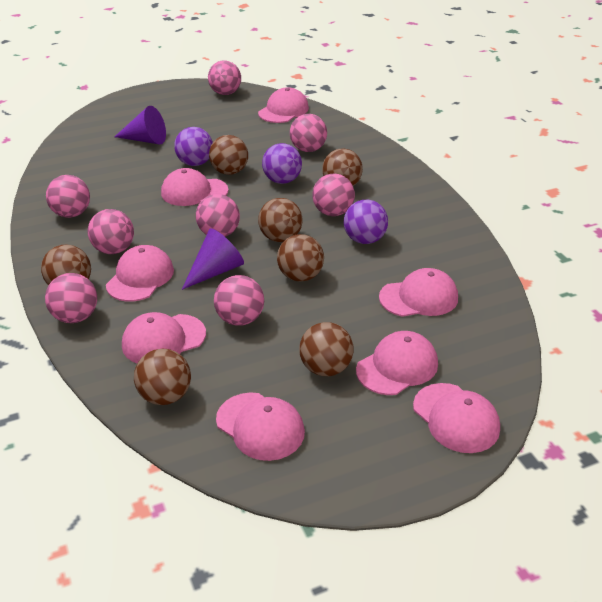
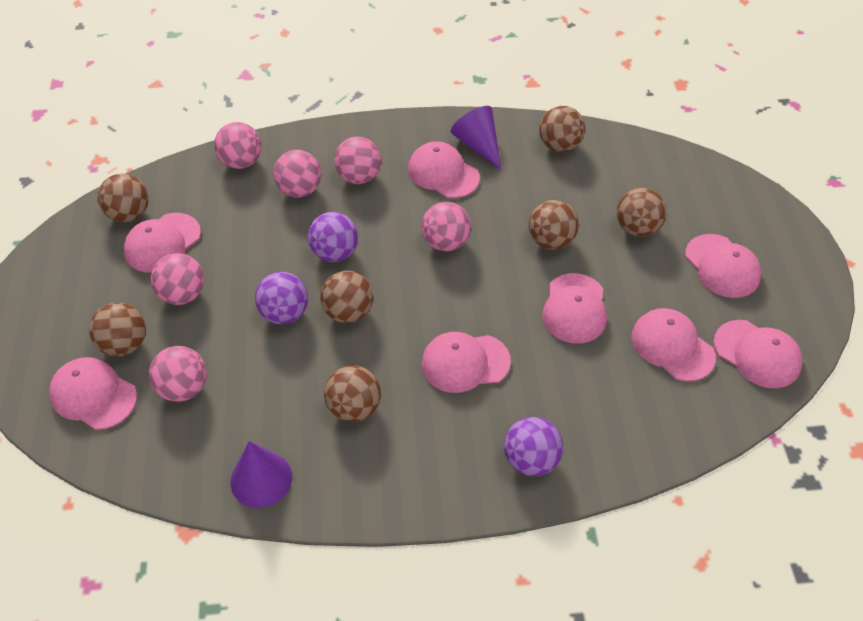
pink ball: 8 -> 6

